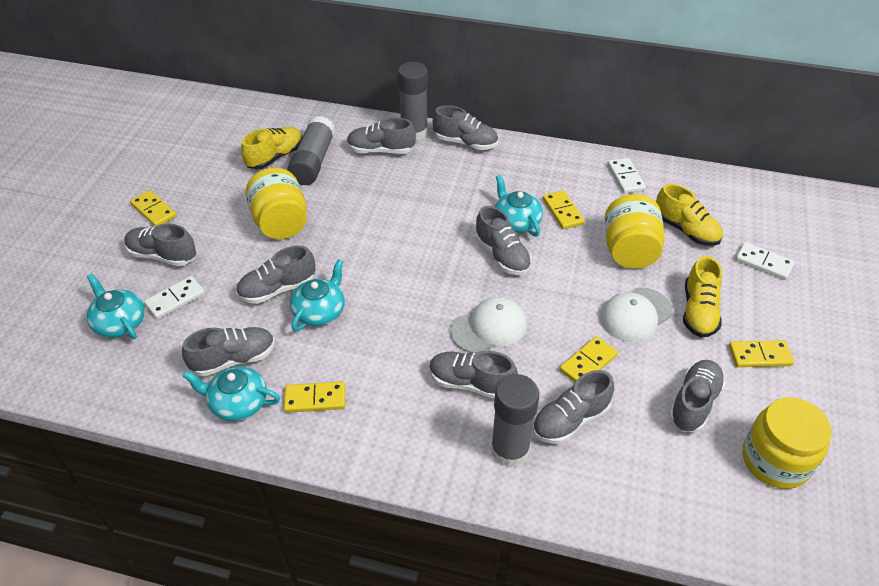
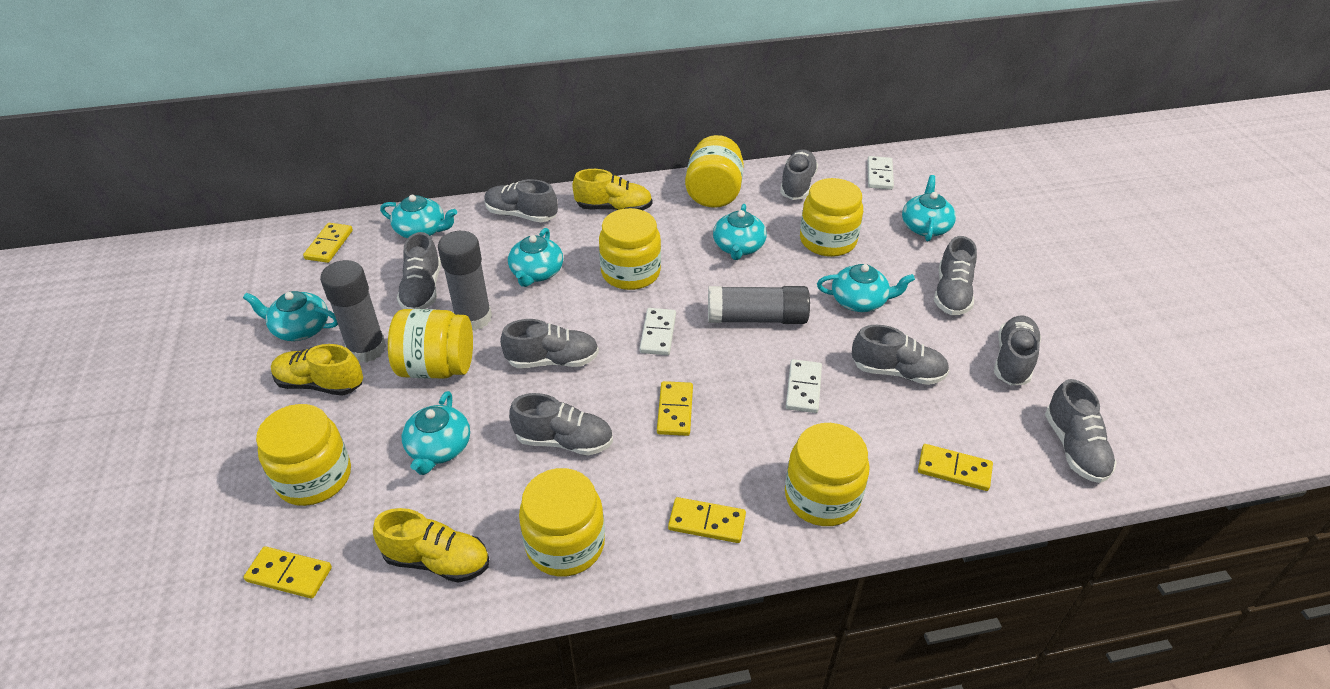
turquoise teapot: 4 -> 7
white cap: 2 -> 0
yellow jar: 3 -> 7

